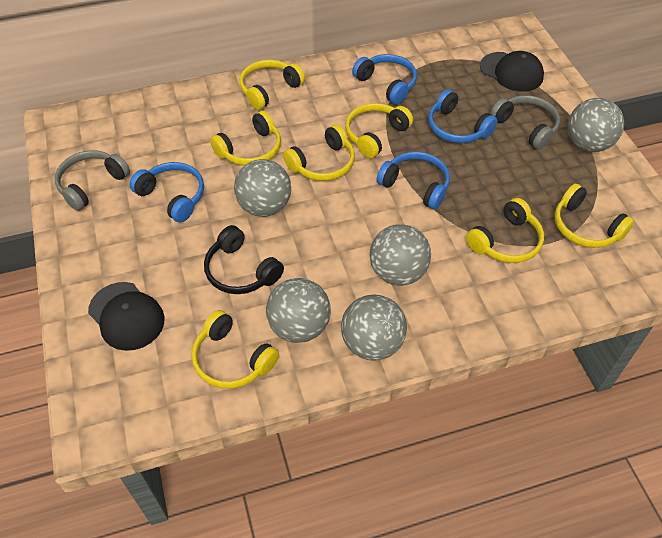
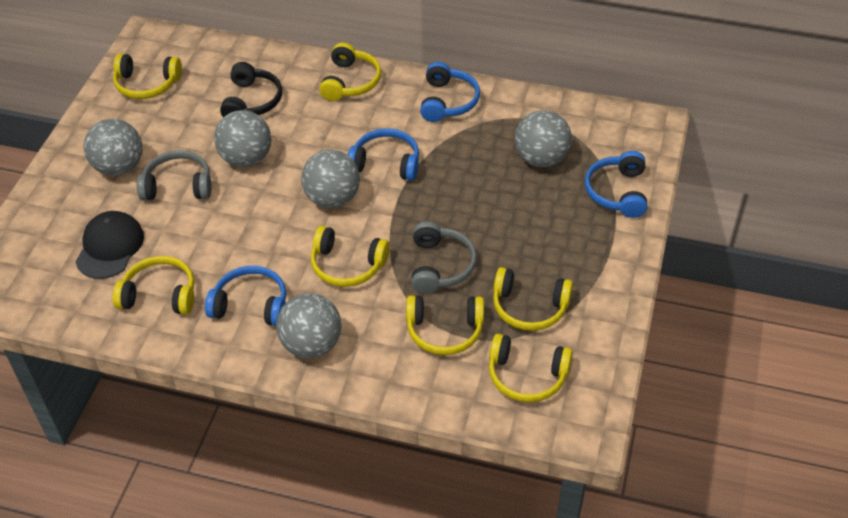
black cap: 2 -> 1

